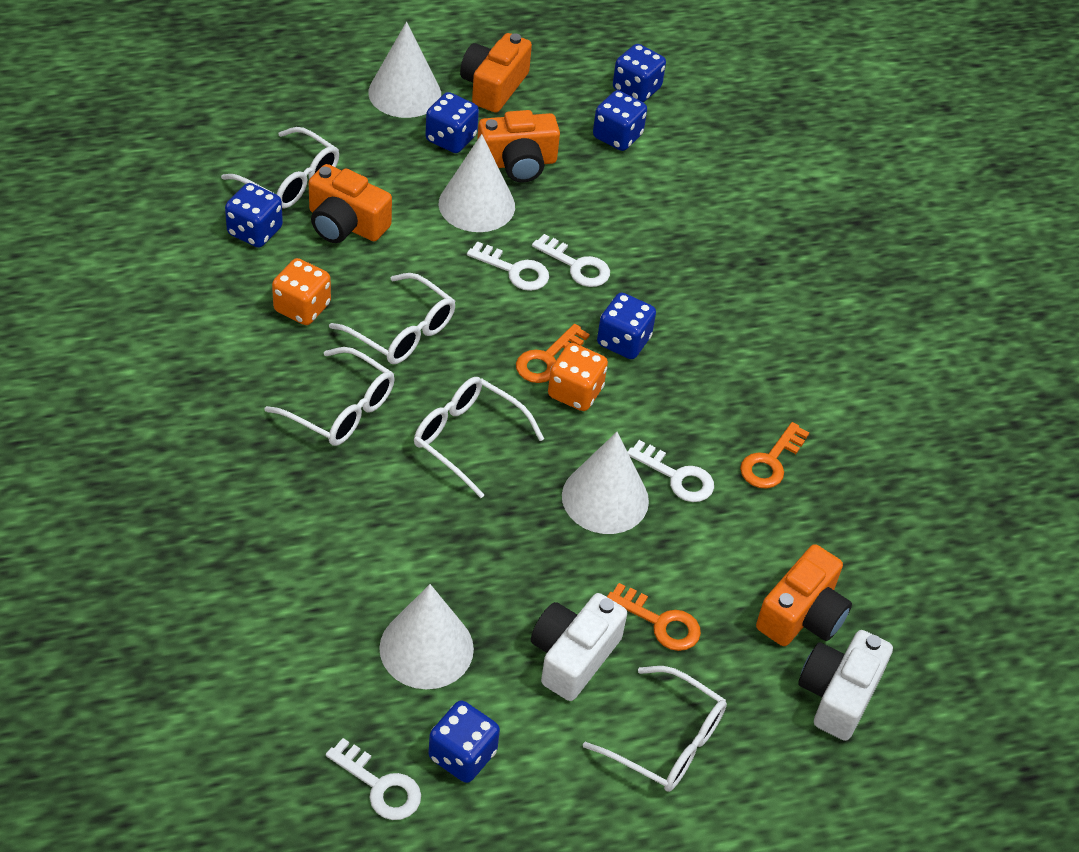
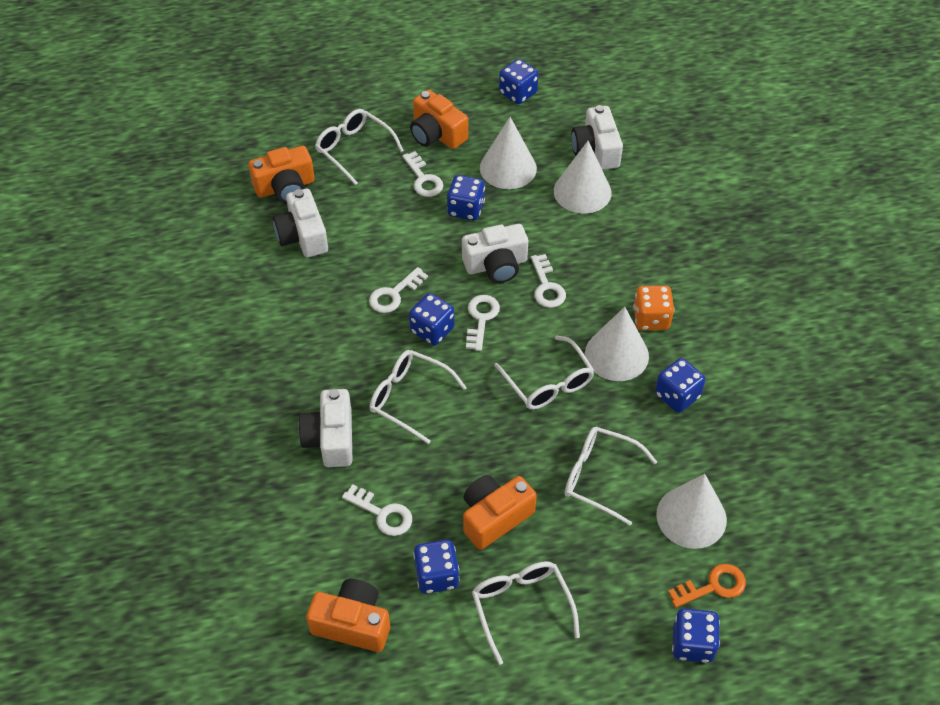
orange dice: 2 -> 1
orange key: 3 -> 1
white camera: 2 -> 4
white key: 4 -> 5

